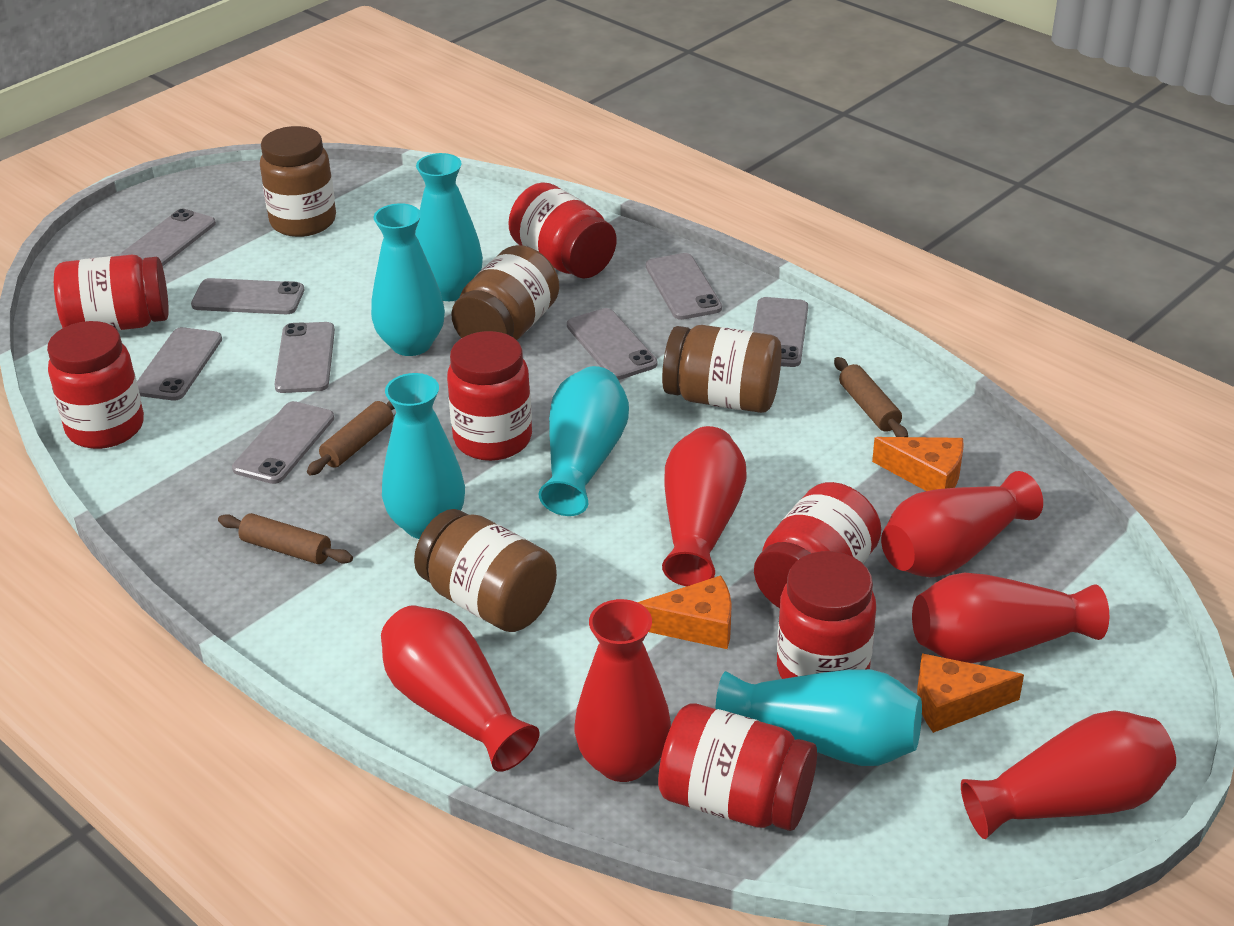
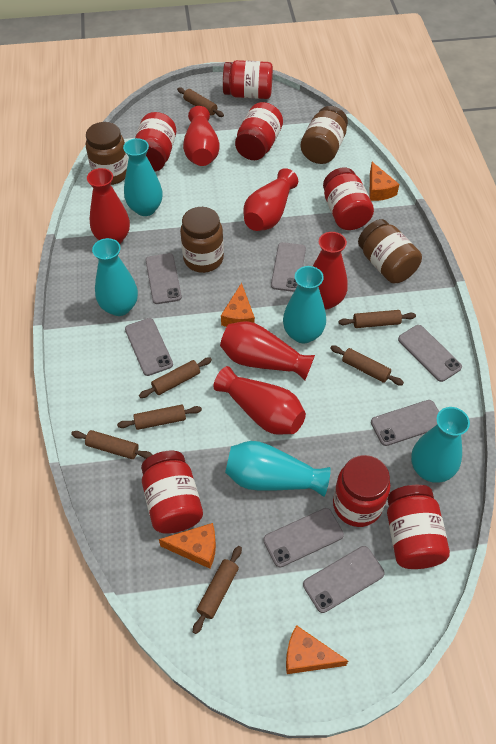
brown rolling pin: 3 -> 7
grey phone: 8 -> 7
orange cheese: 3 -> 4

